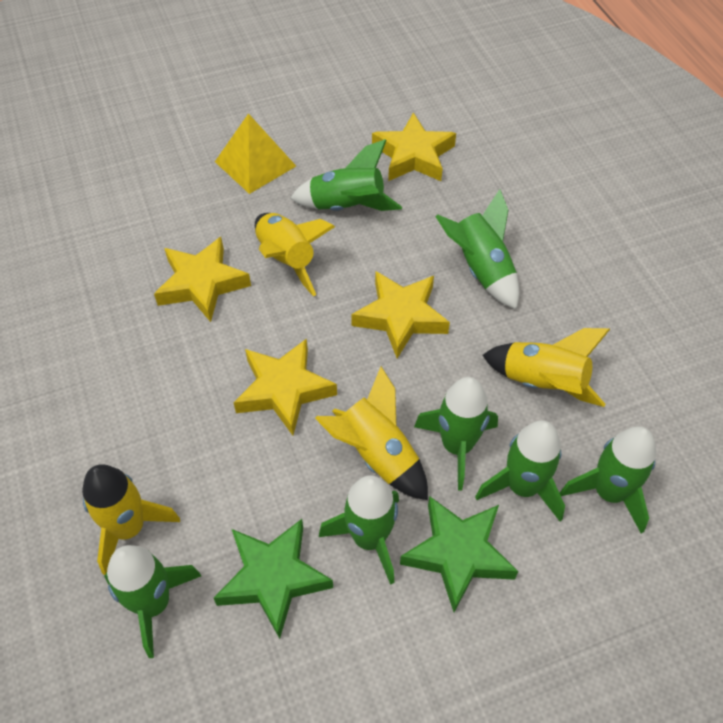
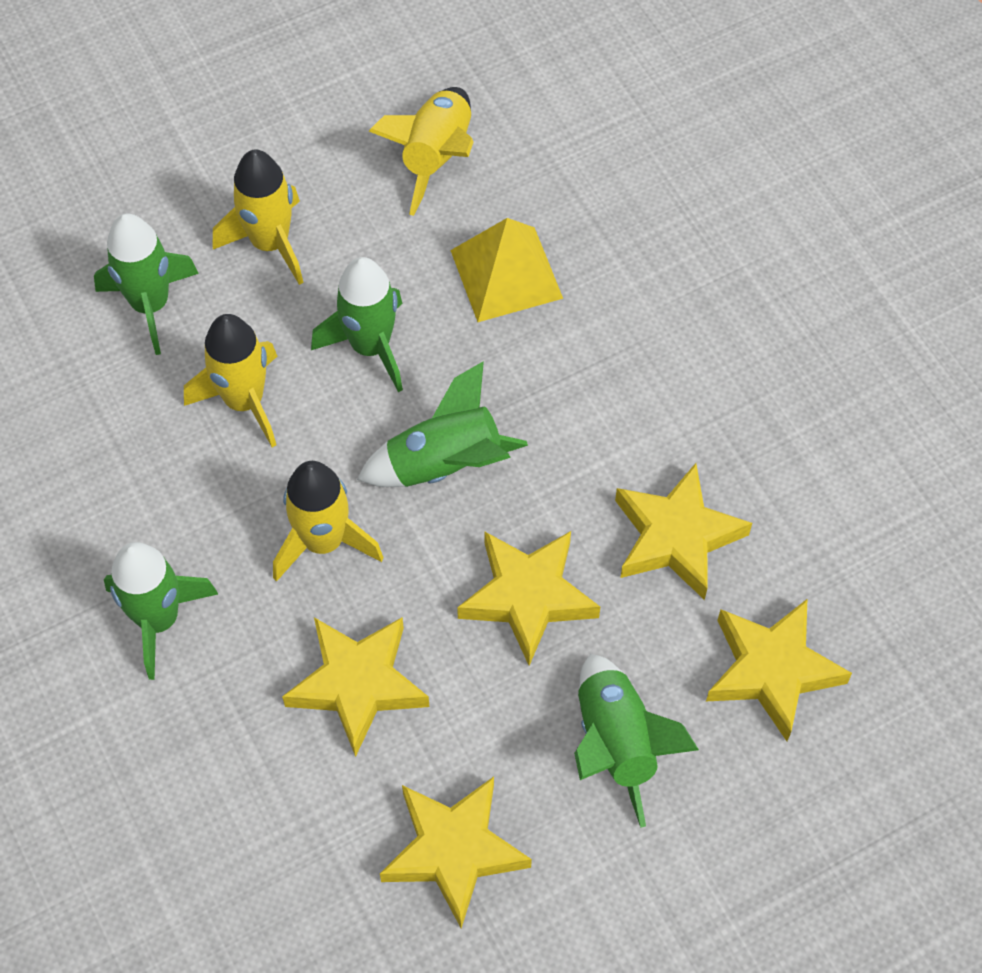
green rocket: 7 -> 5
green star: 2 -> 0
yellow star: 4 -> 5

